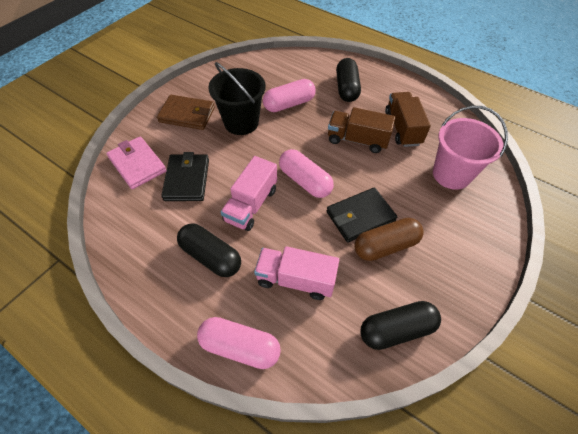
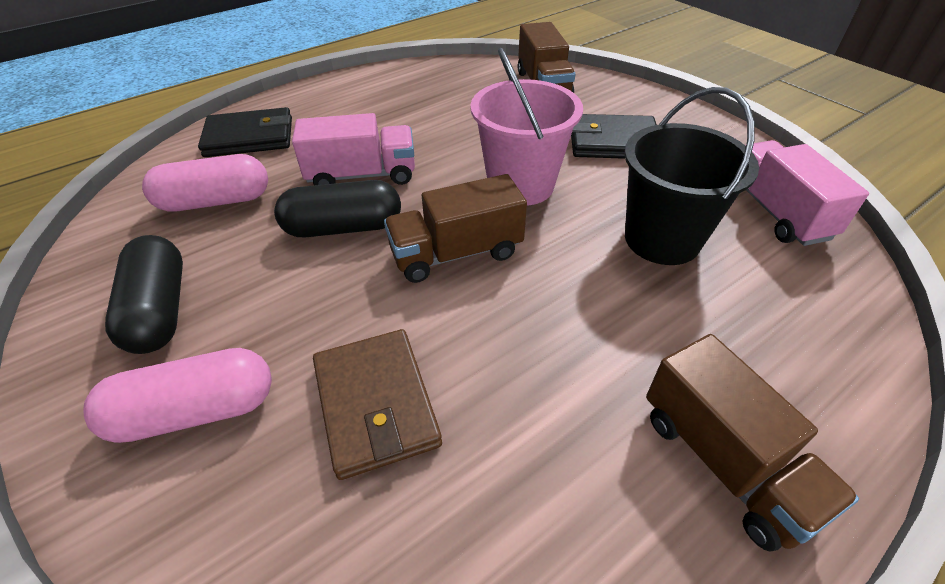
black capsule: 3 -> 2
brown capsule: 1 -> 0
brown truck: 2 -> 3
pink capsule: 3 -> 2
pink wallet: 1 -> 0

